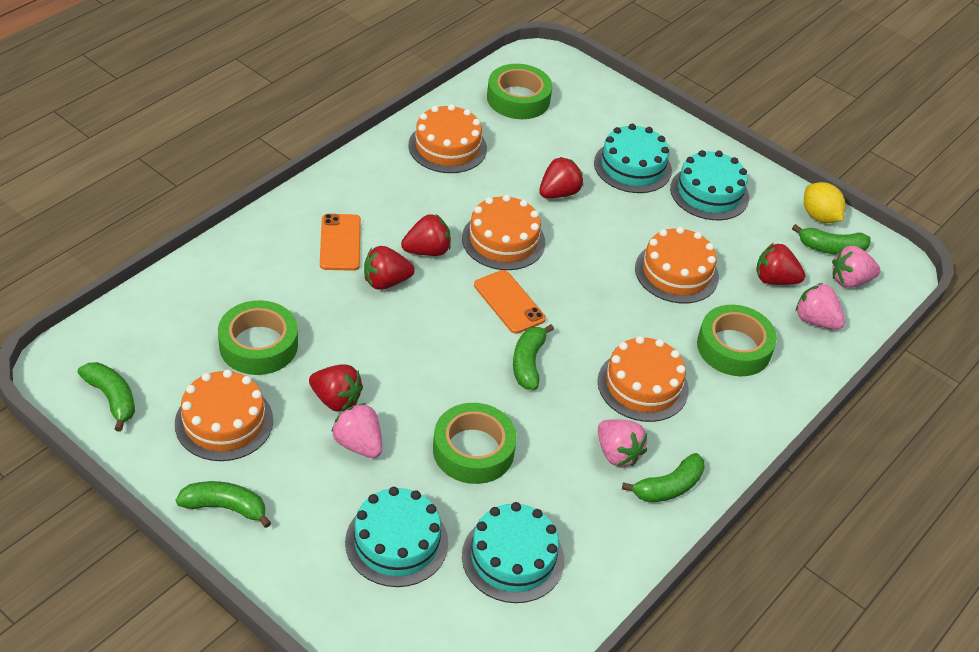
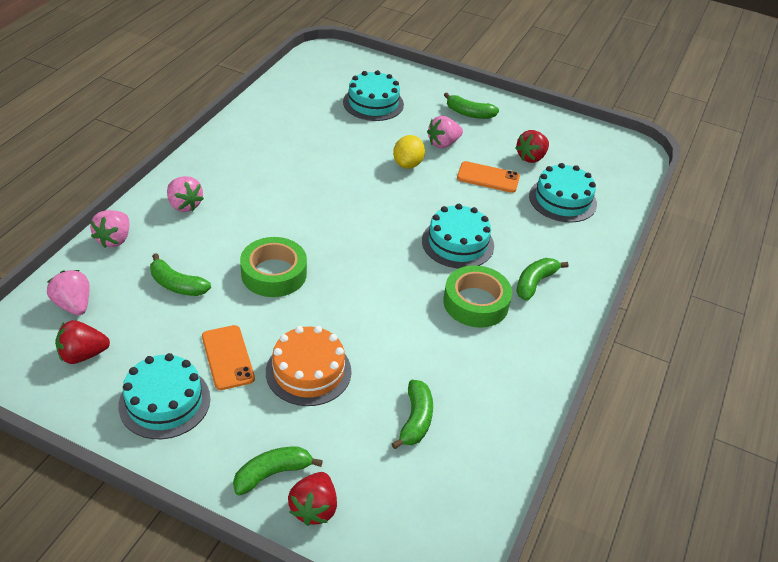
green tape: 4 -> 2
orange cake: 5 -> 1
red strawberry: 5 -> 3

